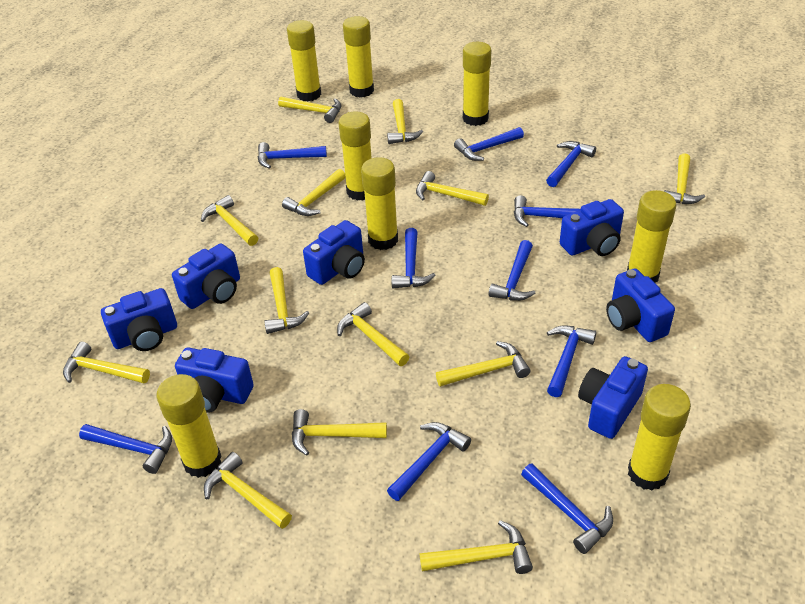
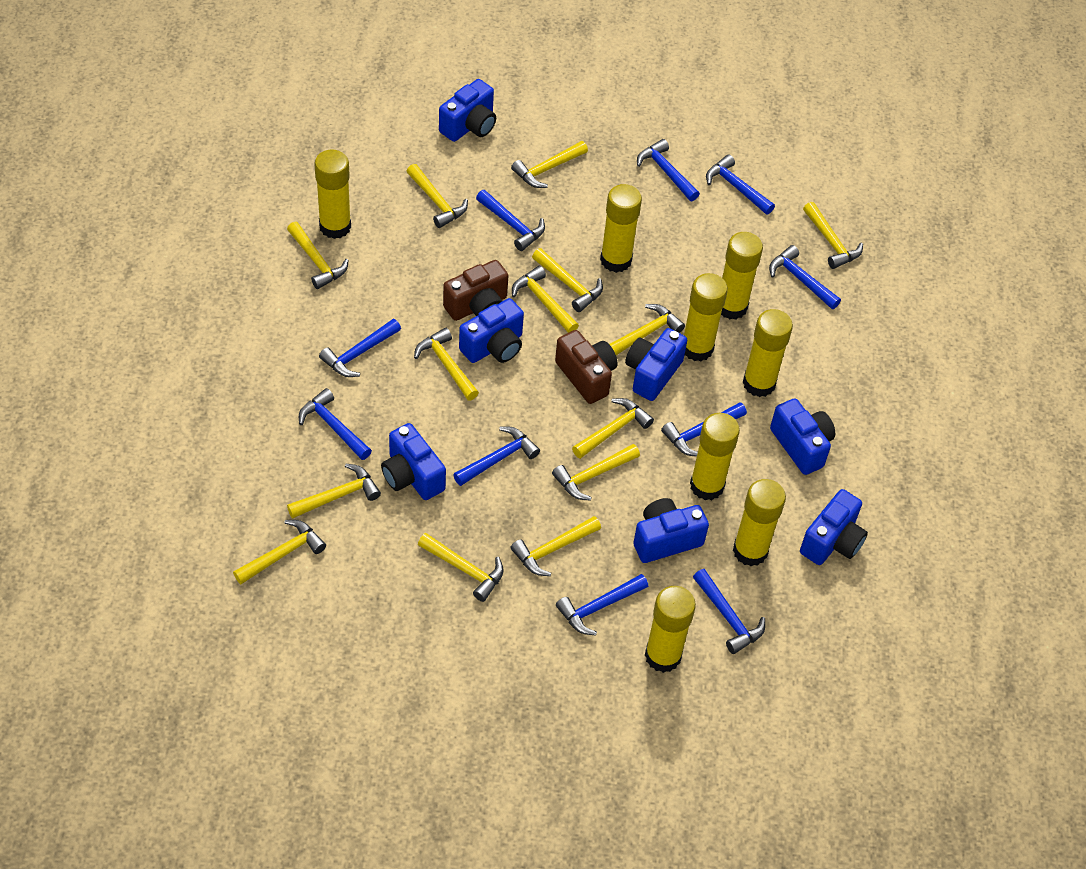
brown camera: 0 -> 2
yellow hammer: 13 -> 14

